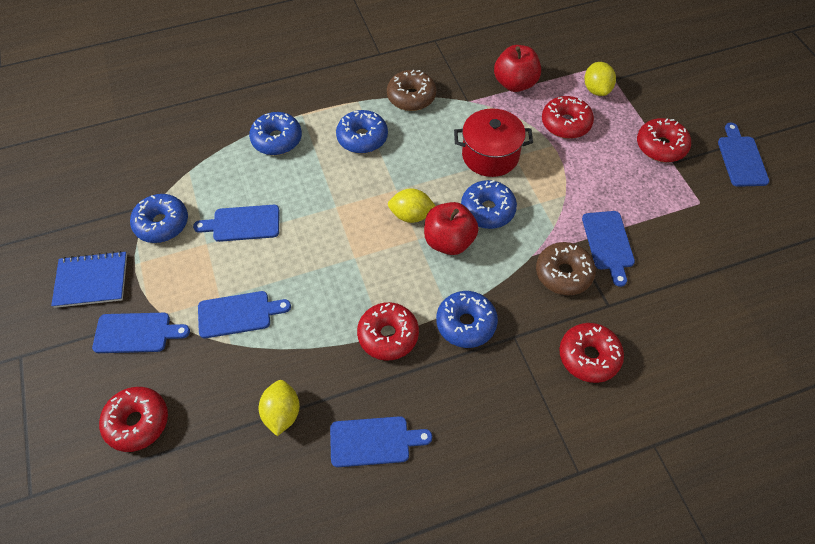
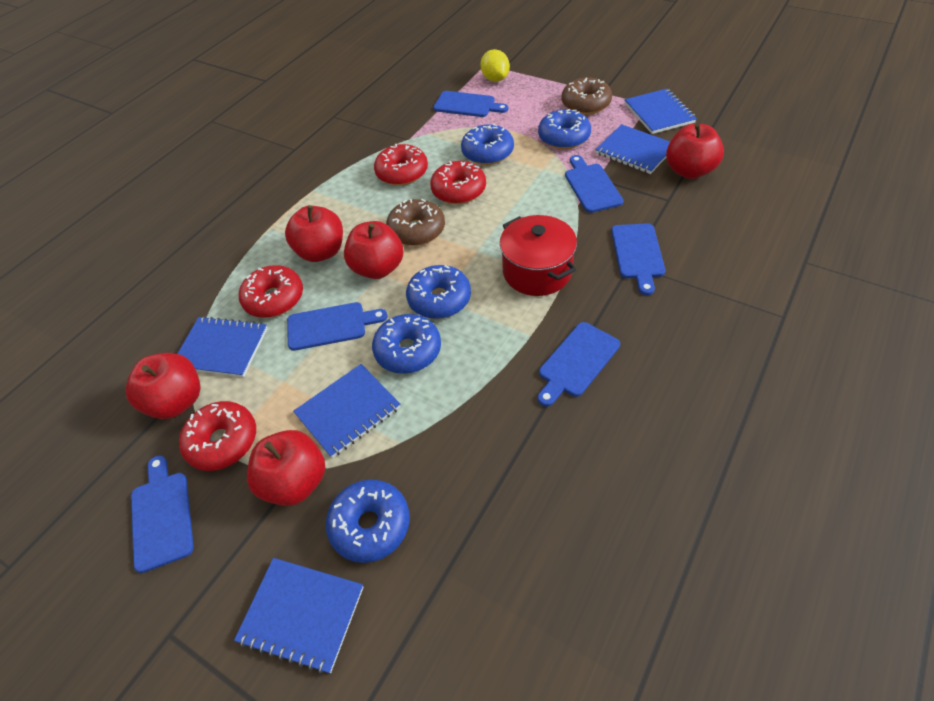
blue notebook: 1 -> 5
red apple: 2 -> 5
red donut: 5 -> 4
yellow lemon: 3 -> 1

